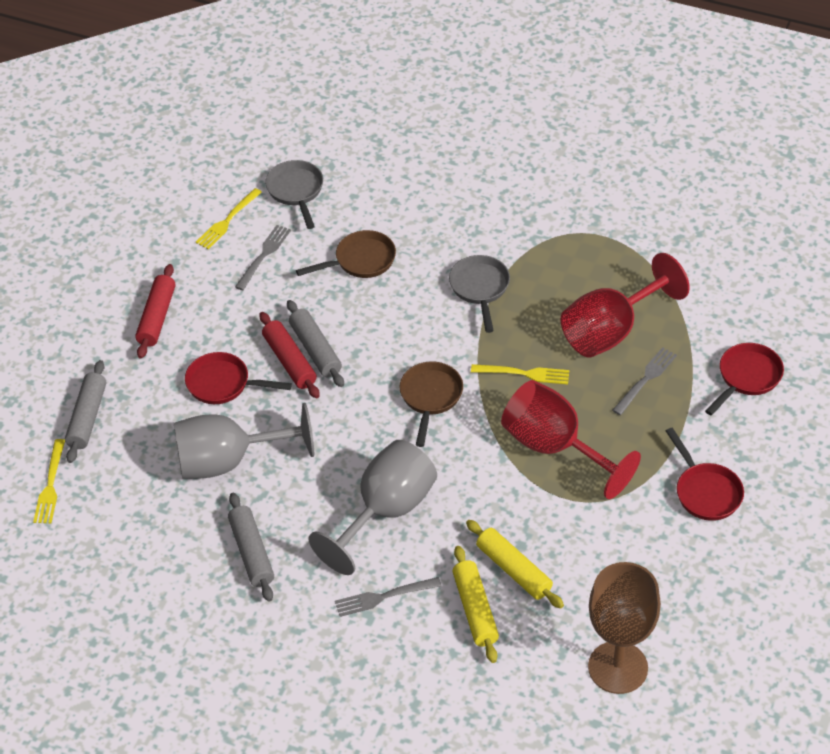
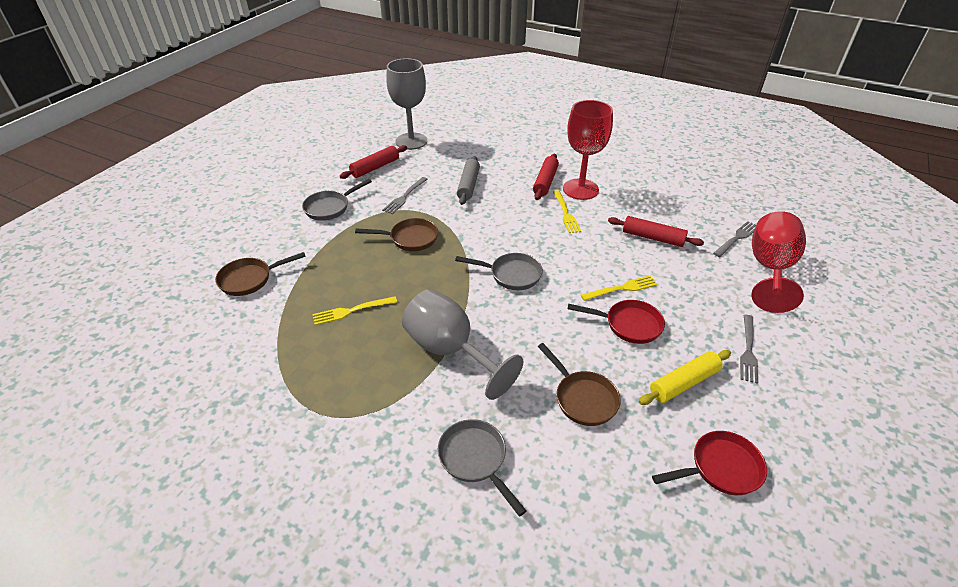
brown goblet: 1 -> 0
brown pan: 2 -> 3
grey pan: 2 -> 3
grey rolling pin: 3 -> 1
red pan: 3 -> 2
red rolling pin: 2 -> 3
yellow rolling pin: 2 -> 1

